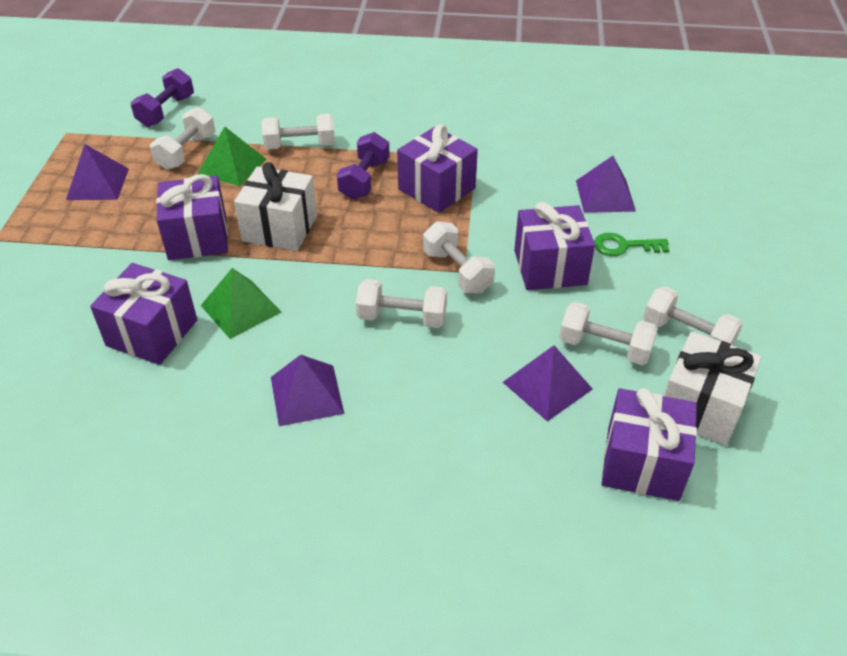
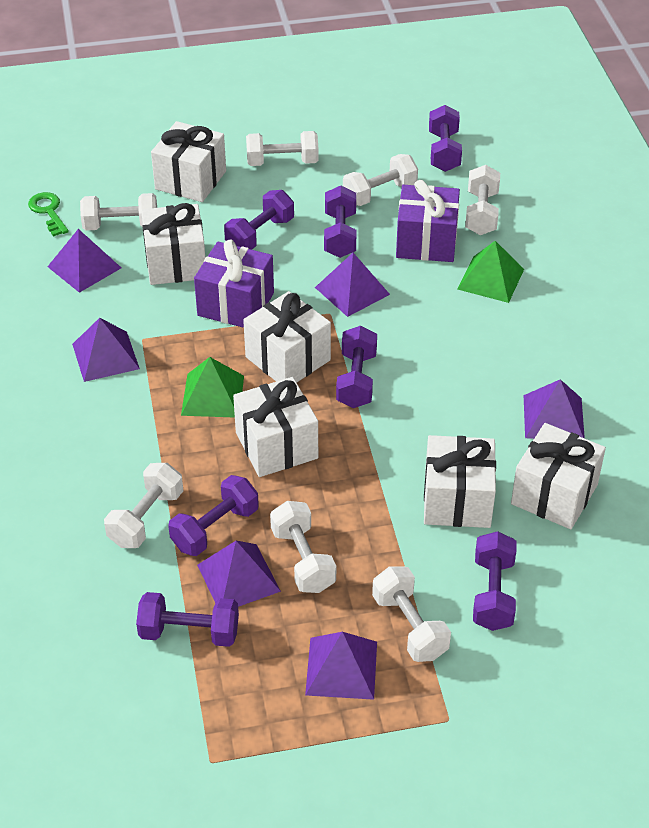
purple dumbbell: 2 -> 7
purple gift: 5 -> 2
purple pyramid: 4 -> 6
white dumbbell: 6 -> 7
white gift: 2 -> 6

